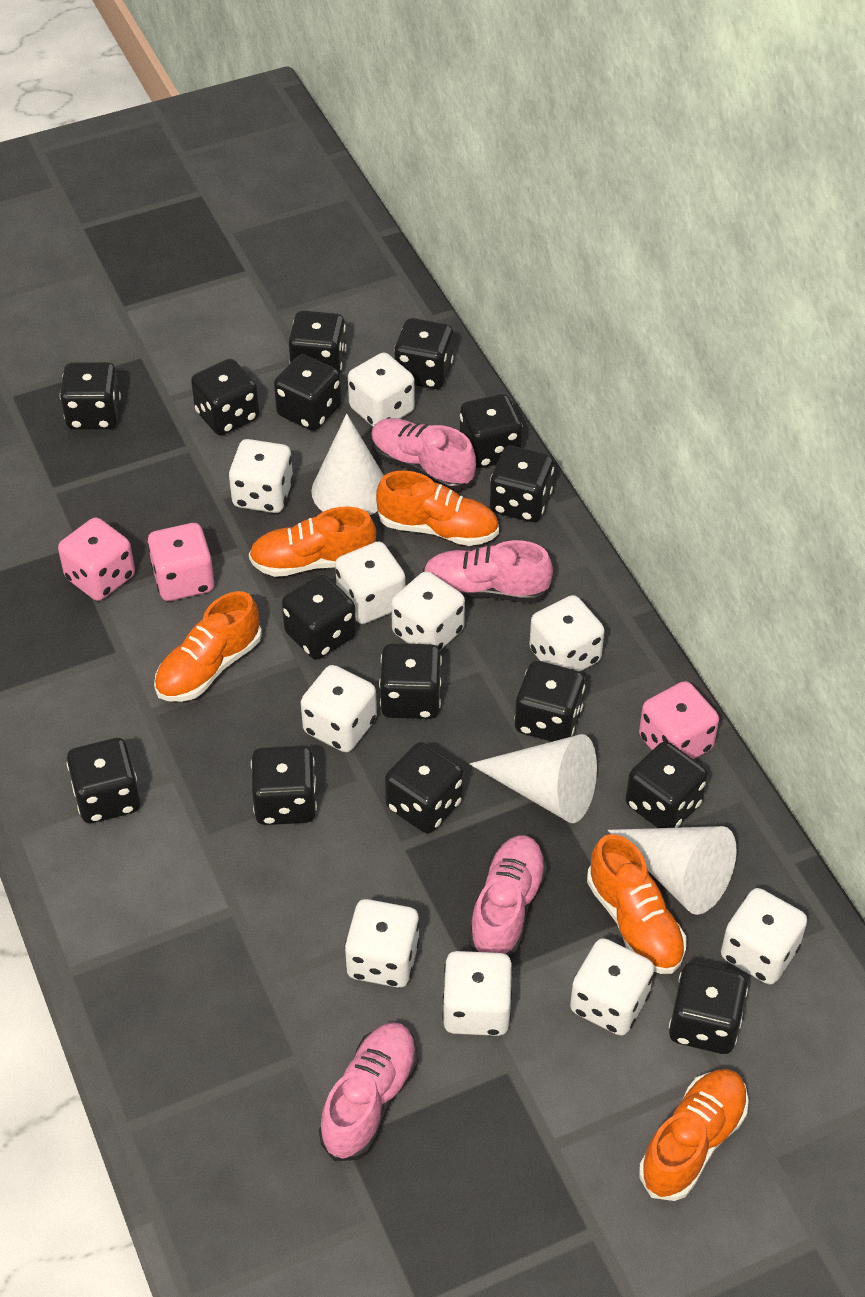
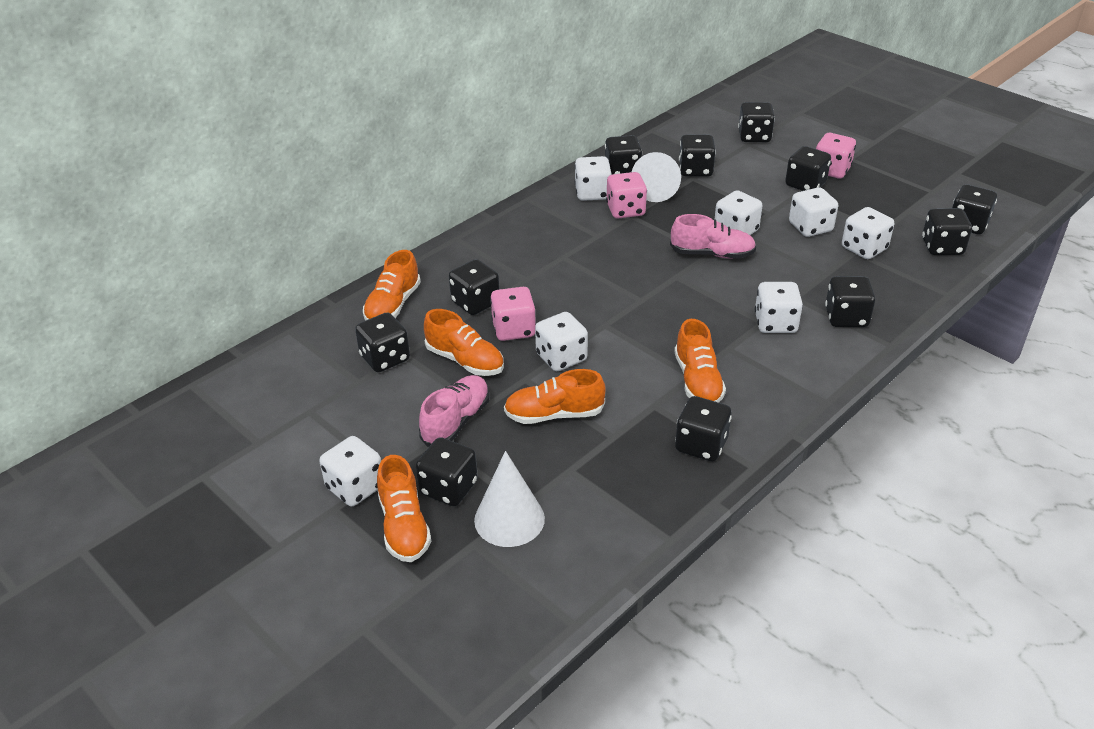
black dice: 15 -> 11
pink shoe: 4 -> 2
white cone: 3 -> 2
white dice: 10 -> 7

